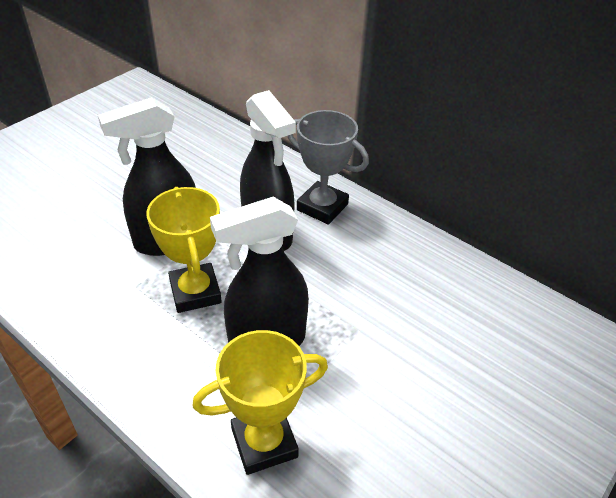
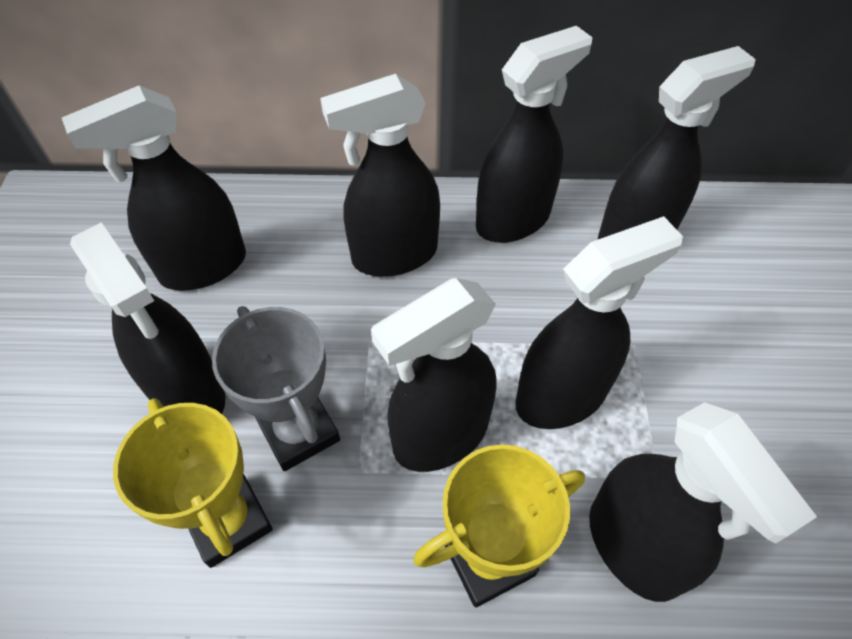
black spray bottle: 3 -> 8

